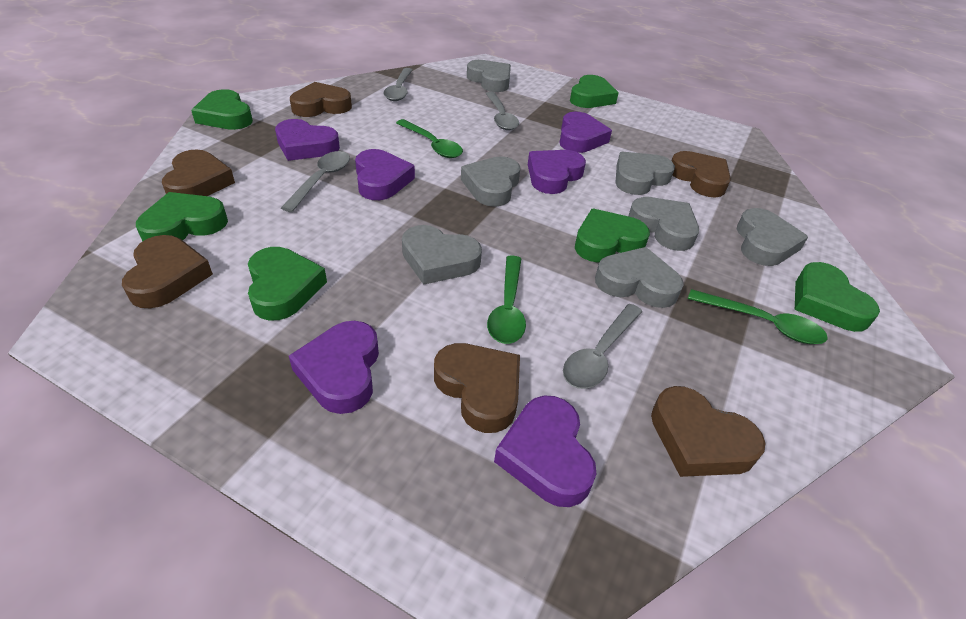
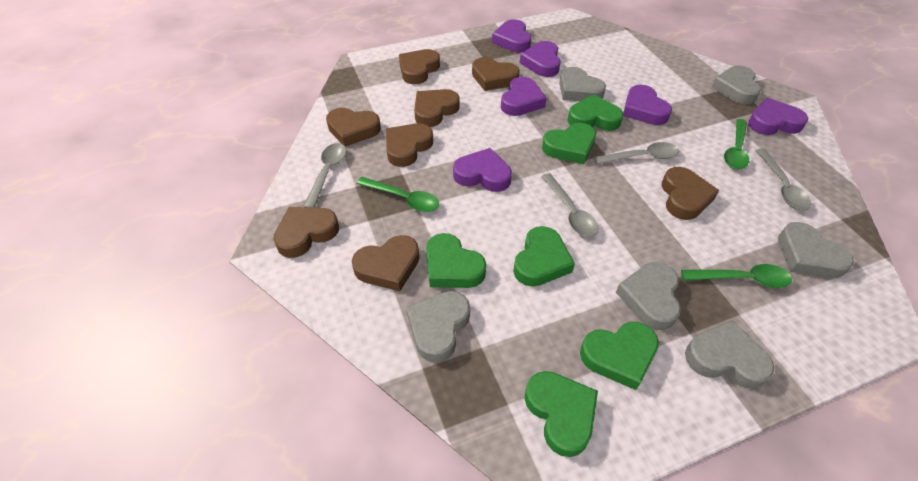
brown heart: 6 -> 8
grey heart: 7 -> 6

